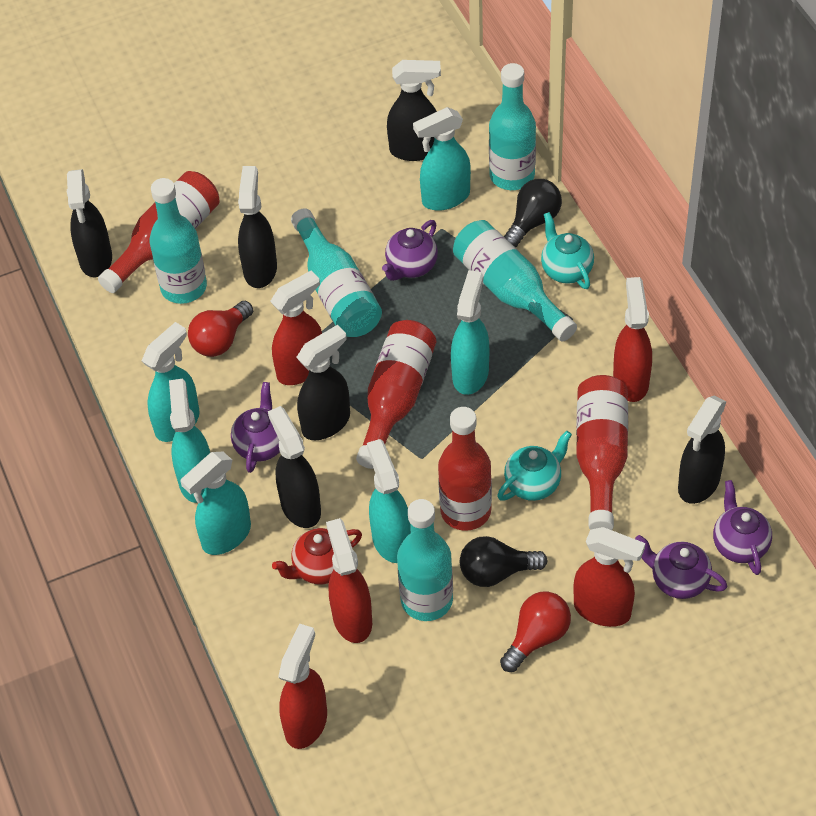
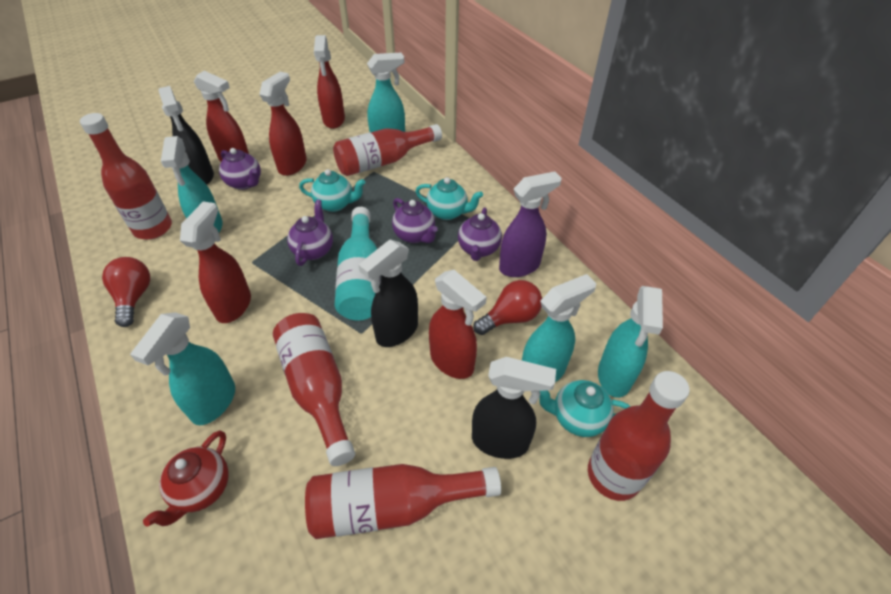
black light bulb: 2 -> 0
black spray bottle: 6 -> 3
purple spray bottle: 0 -> 1
red bottle: 4 -> 5
turquoise bottle: 5 -> 1
turquoise spray bottle: 6 -> 5
turquoise teapot: 2 -> 3

